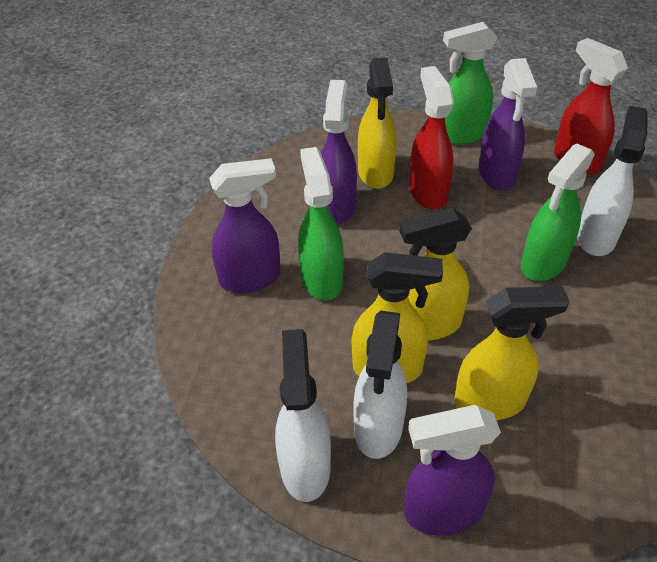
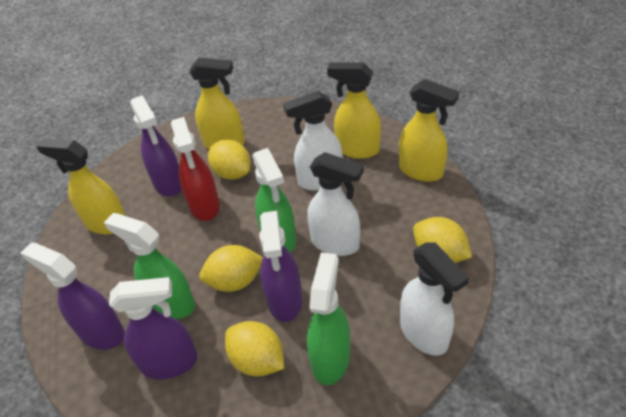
red spray bottle: 2 -> 1
yellow lemon: 0 -> 4

